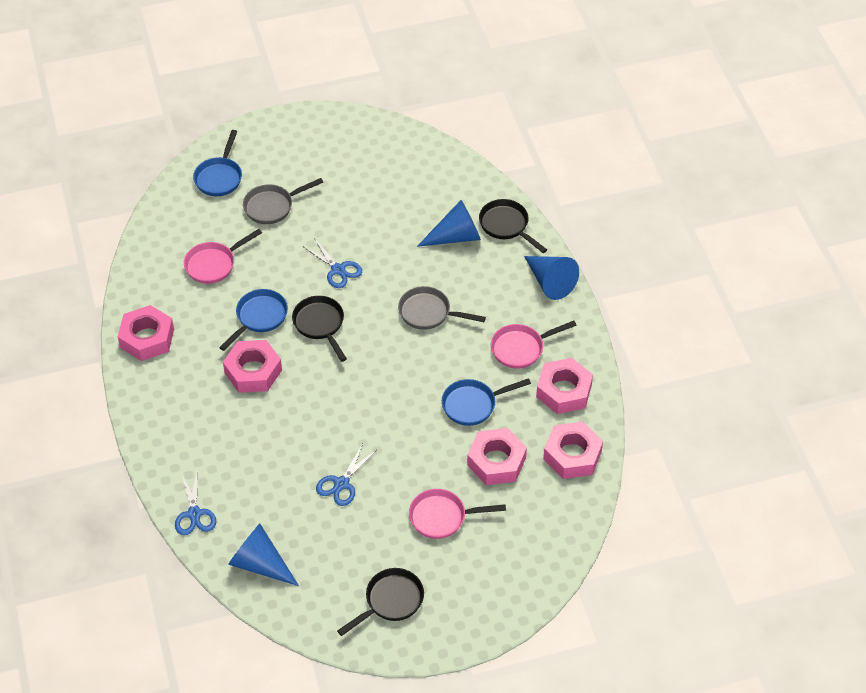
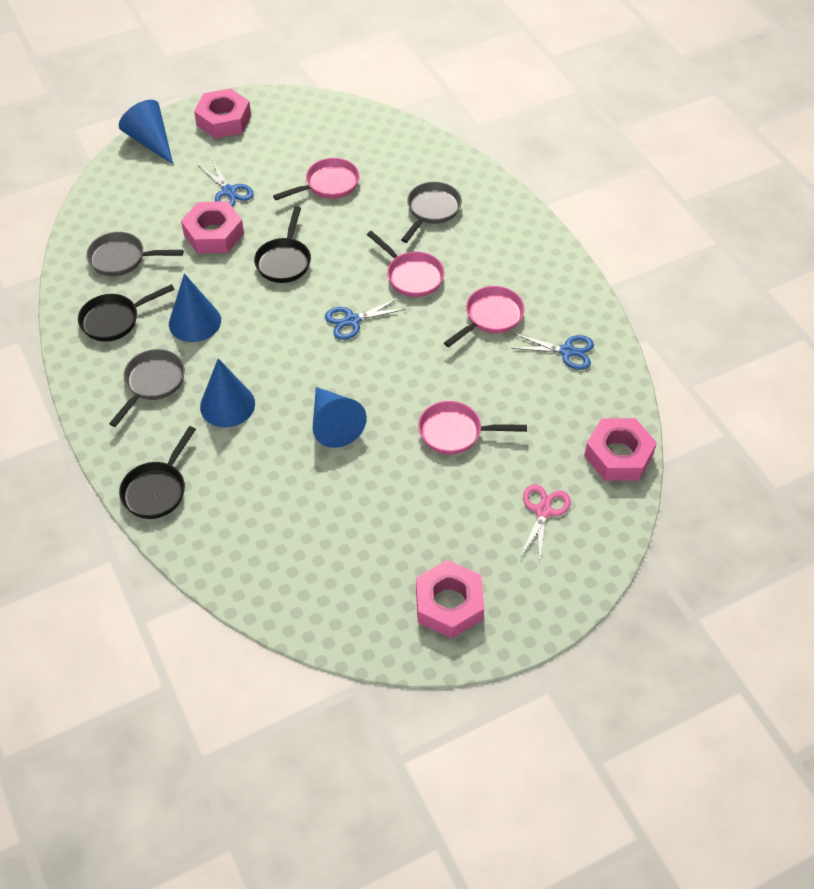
blue cone: 3 -> 4
blue pan: 3 -> 0
grey pan: 2 -> 3
pink nut: 5 -> 4
pink pan: 3 -> 4
pink scissors: 0 -> 1

